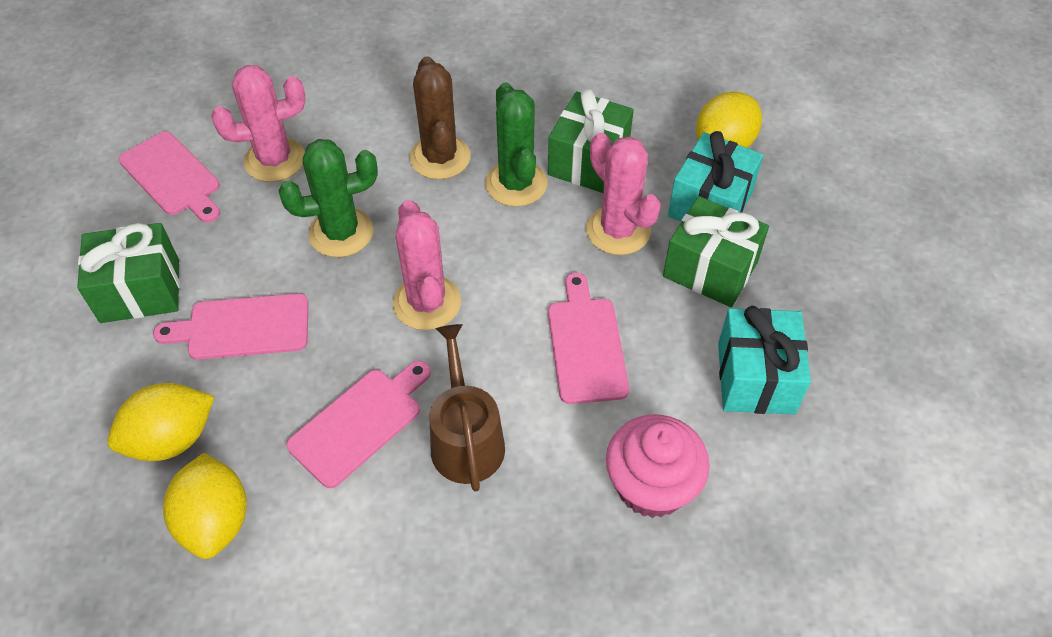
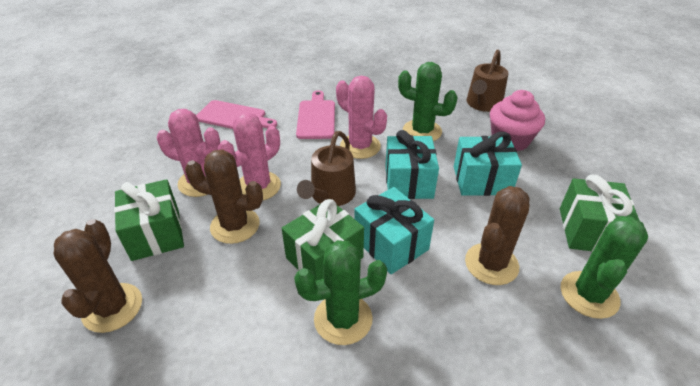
brown cactus: 1 -> 3
brown watering can: 1 -> 2
green cactus: 2 -> 3
pink cutting board: 4 -> 2
turquoise gift: 2 -> 3
yellow lemon: 3 -> 0

